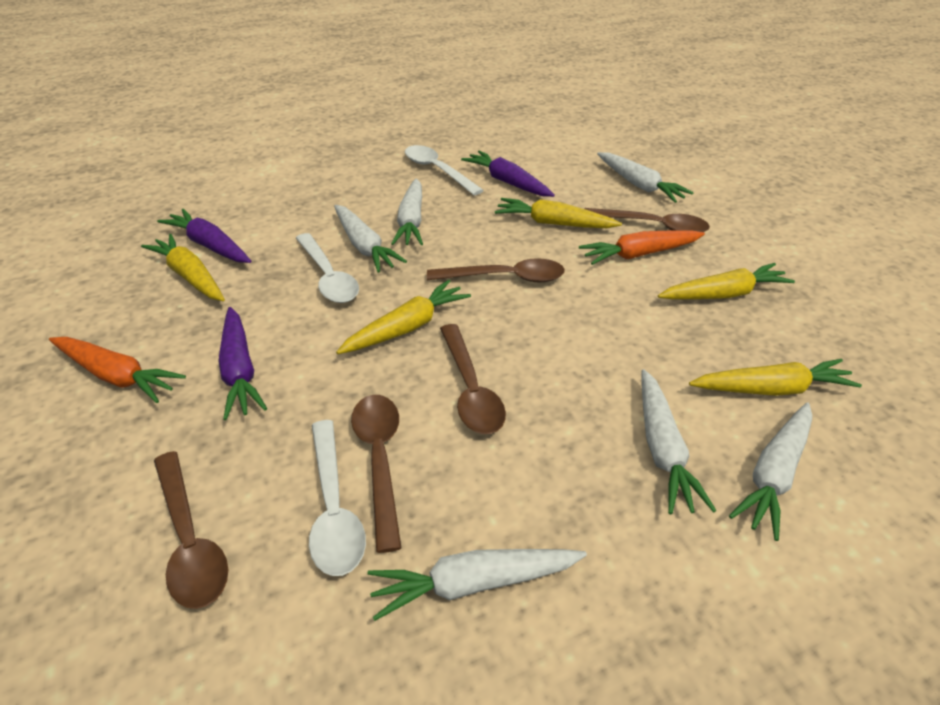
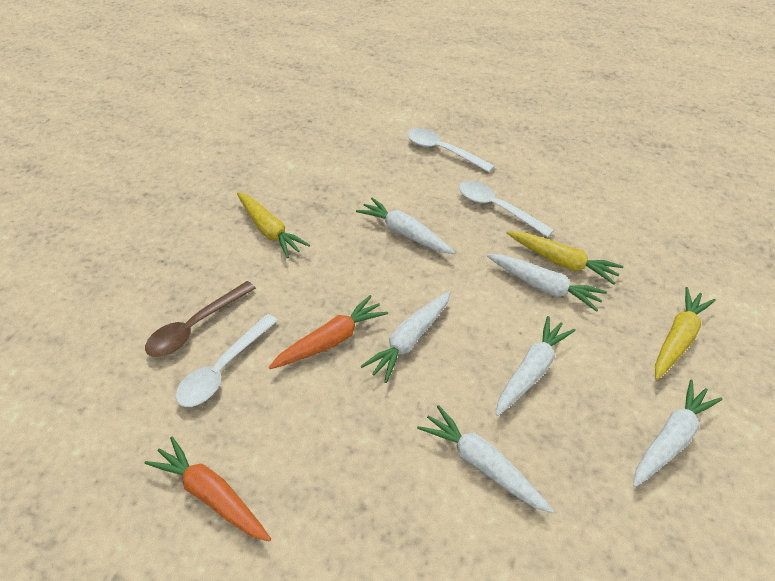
brown spoon: 5 -> 1
purple carrot: 3 -> 0
yellow carrot: 5 -> 3

